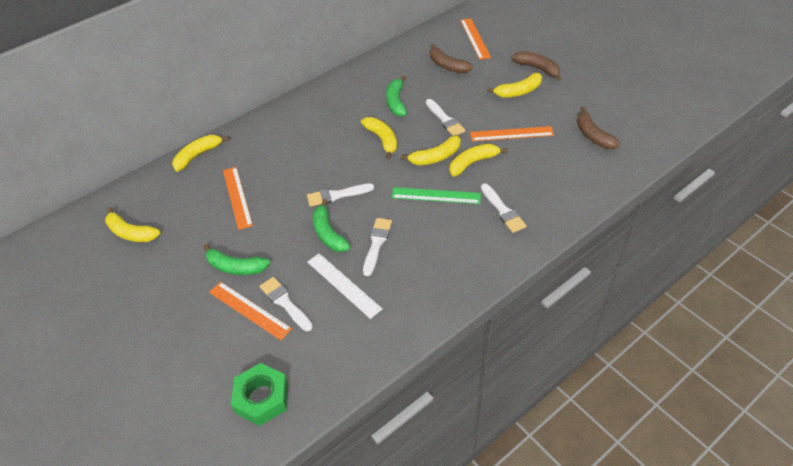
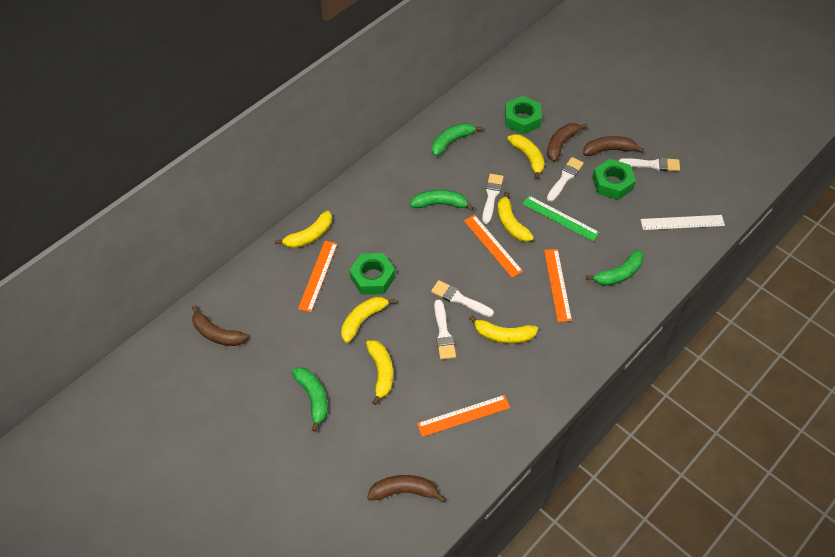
brown banana: 3 -> 4
green banana: 3 -> 4
green nut: 1 -> 3

